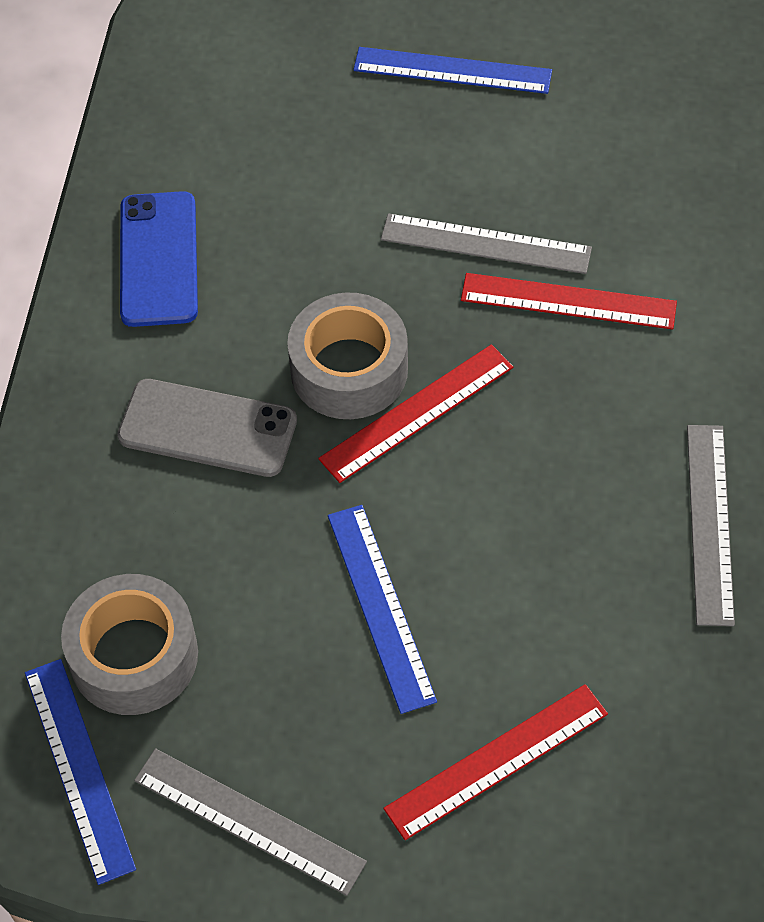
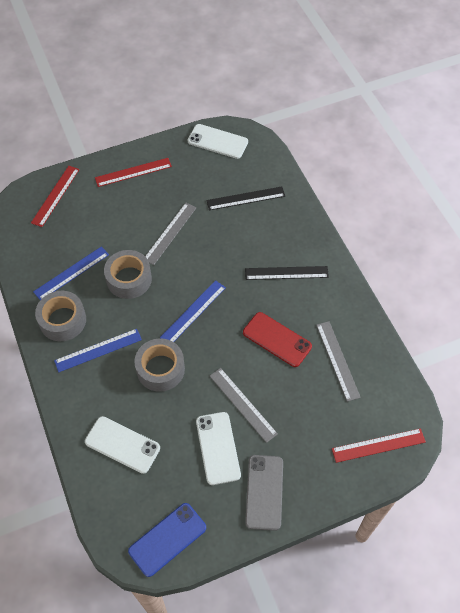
black ruler: 0 -> 2
grey tape: 2 -> 3
red phone: 0 -> 1
white phone: 0 -> 3

